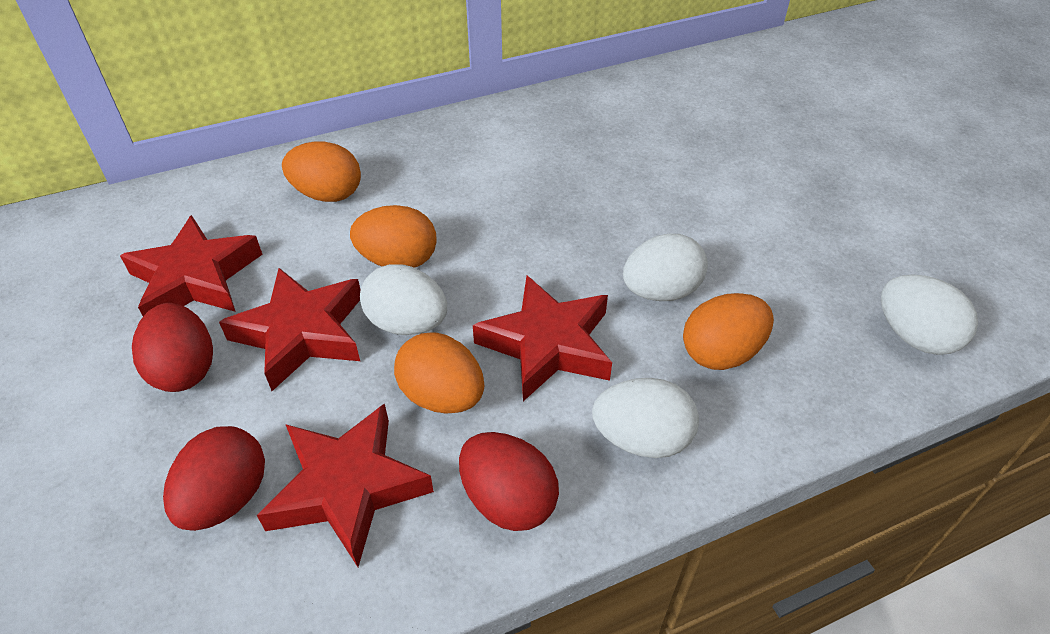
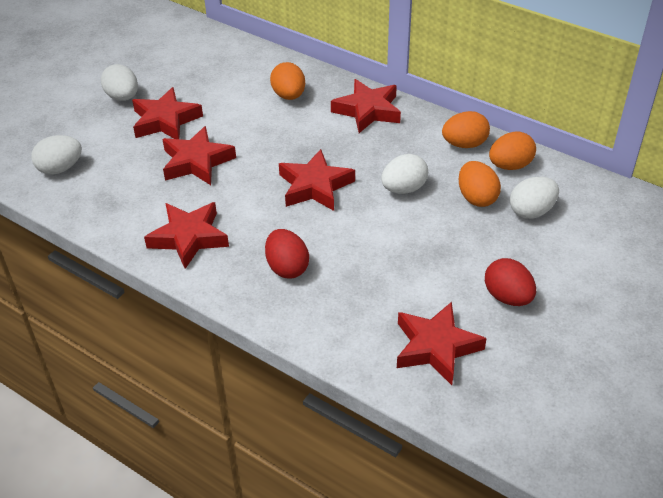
red egg: 3 -> 2
red star: 4 -> 6

